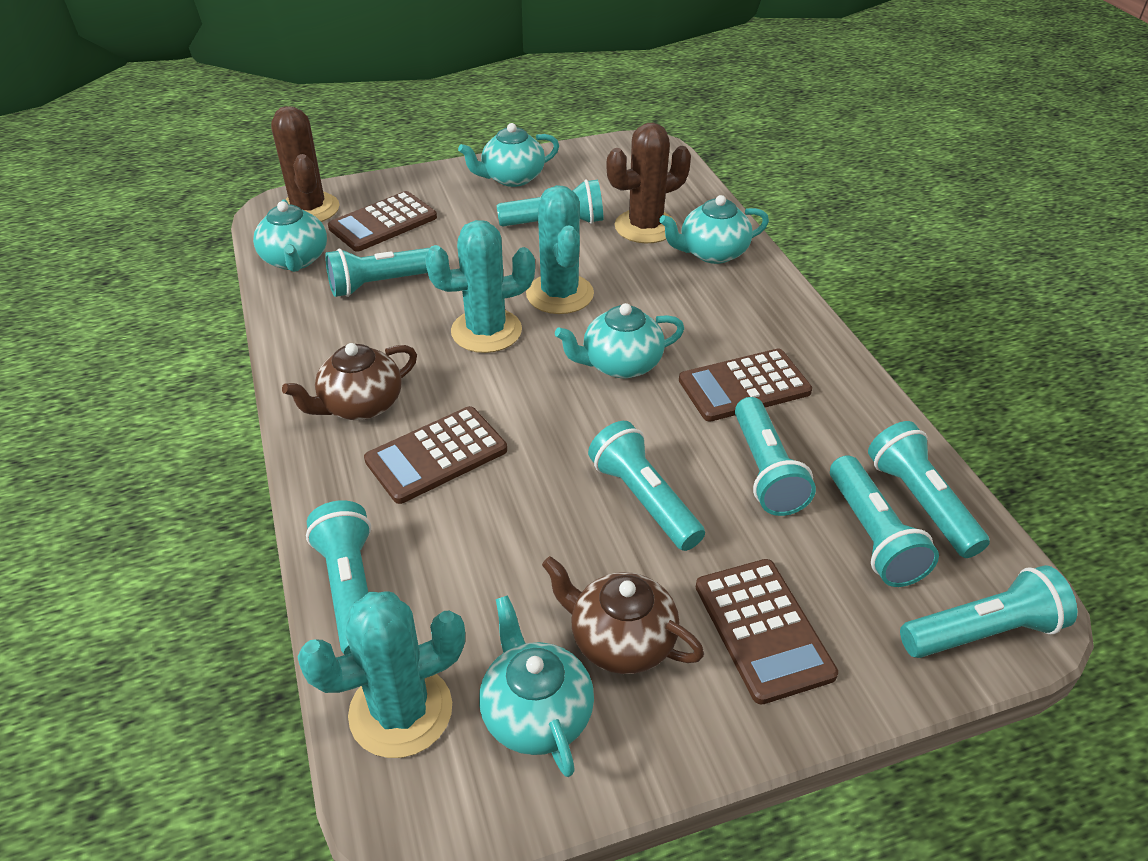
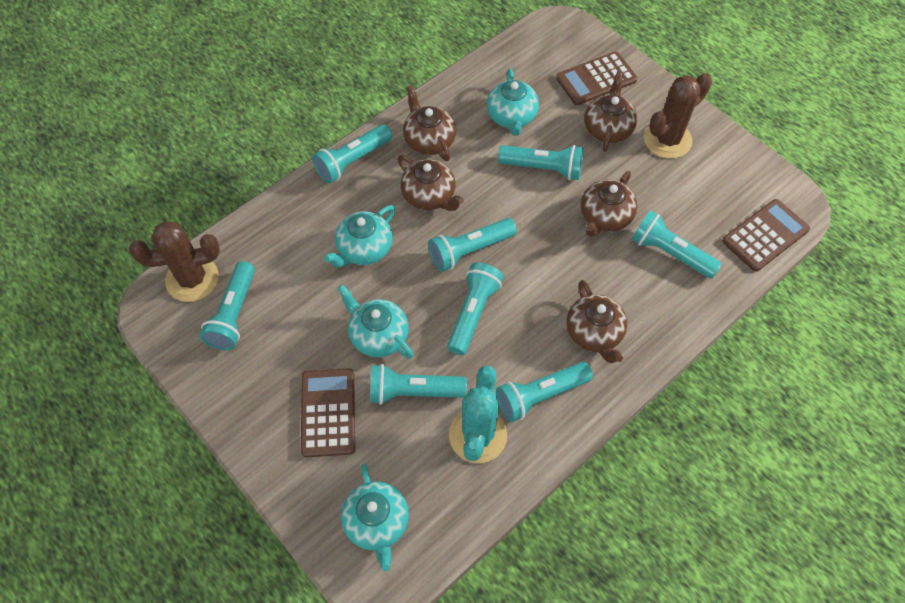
brown calculator: 4 -> 3
brown teapot: 2 -> 5
turquoise cactus: 3 -> 1
turquoise teapot: 5 -> 4

